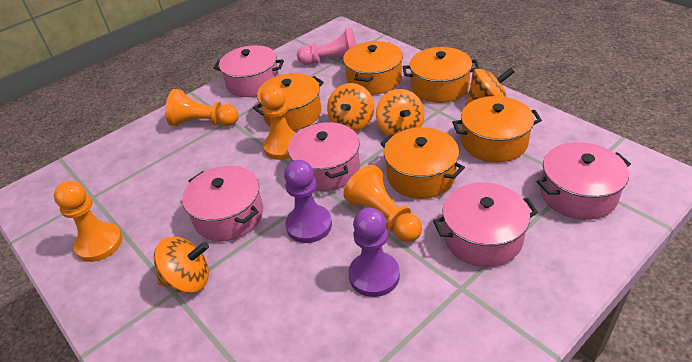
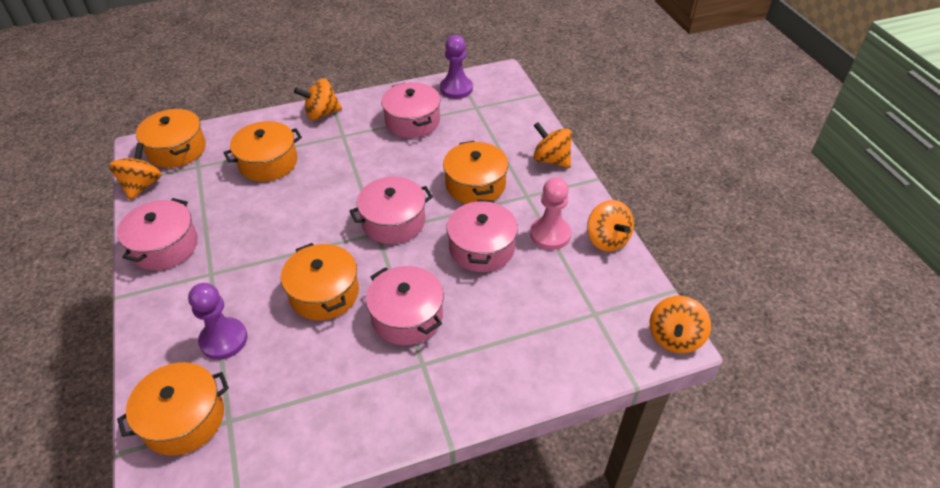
orange pawn: 4 -> 0
orange spinning top: 4 -> 5

